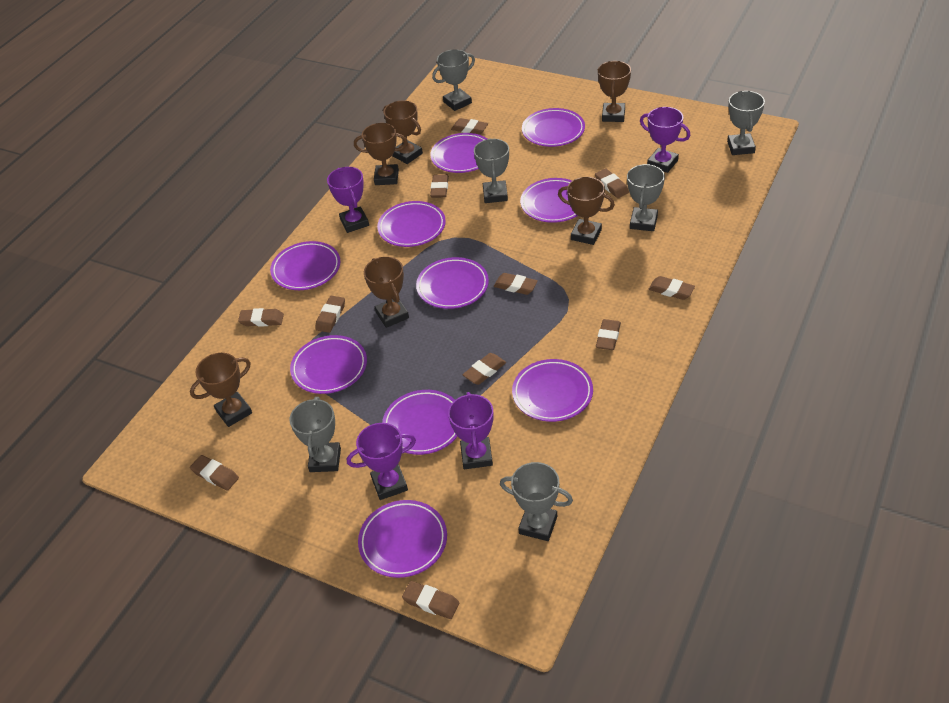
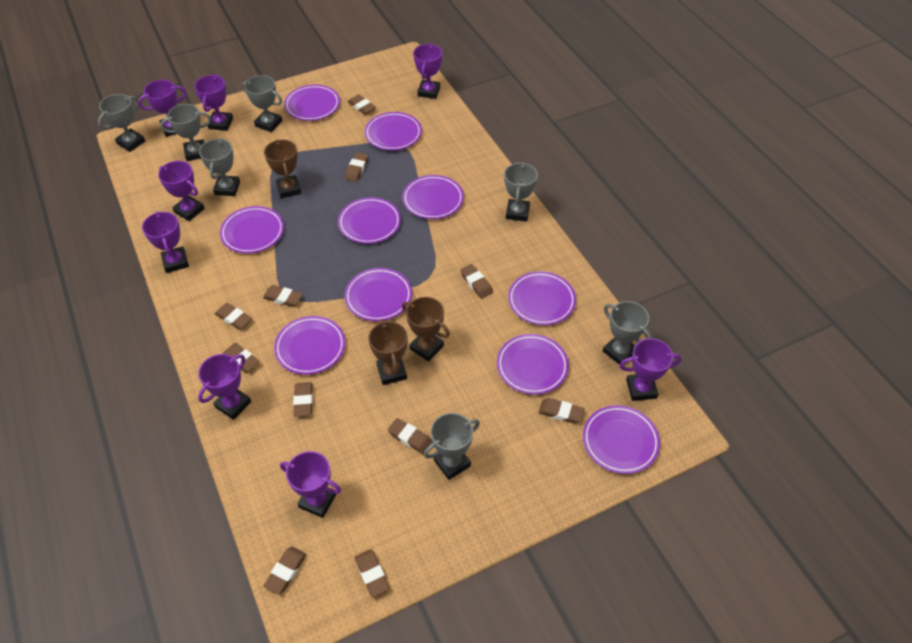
brown trophy: 6 -> 3
grey trophy: 6 -> 7
purple trophy: 4 -> 8

